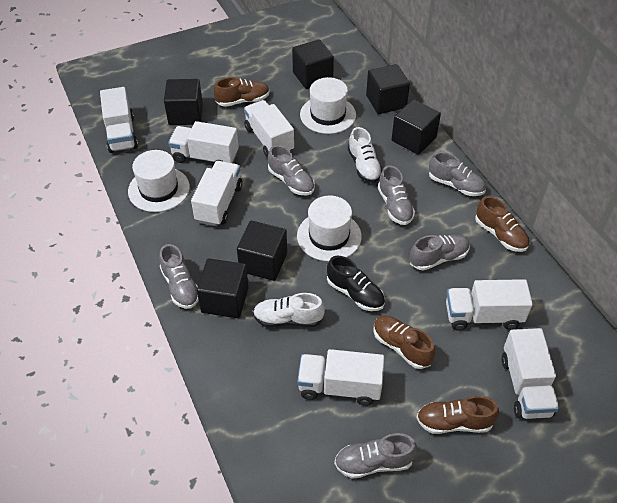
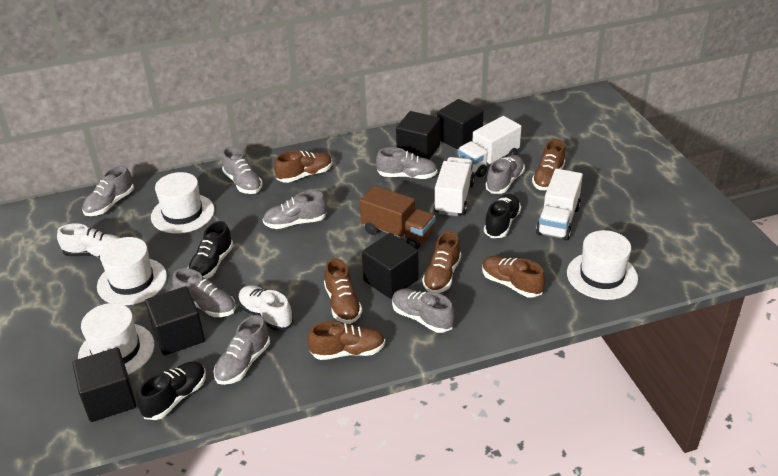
black cube: 6 -> 5
black shoe: 1 -> 3
brown shoe: 4 -> 6
brown truck: 0 -> 1
grey shoe: 6 -> 8
white hat: 3 -> 4
white truck: 7 -> 3

